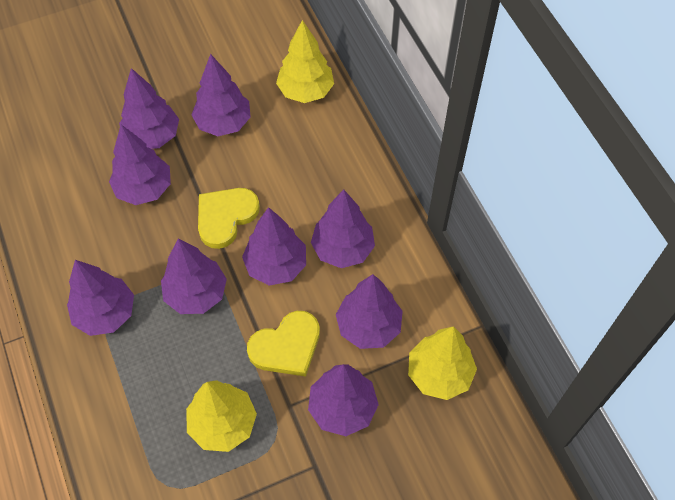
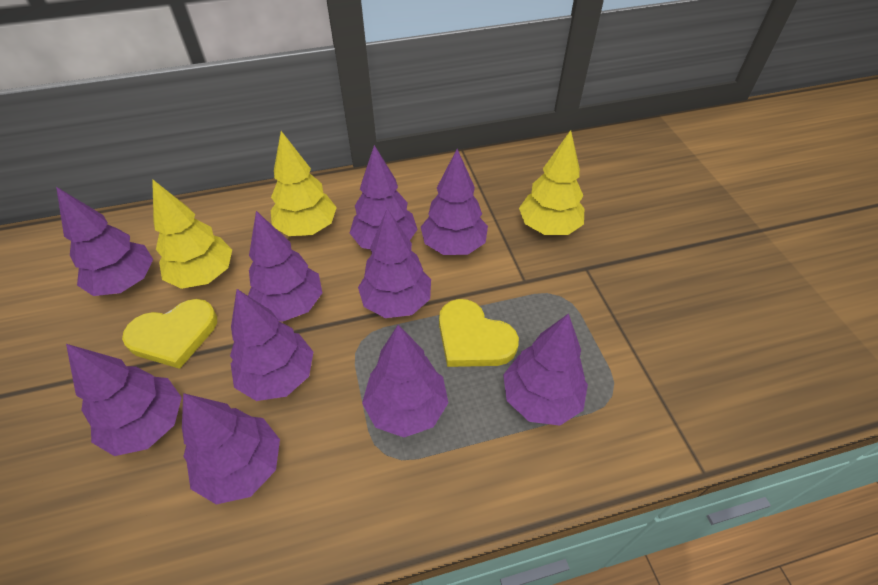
purple tree: 9 -> 10

